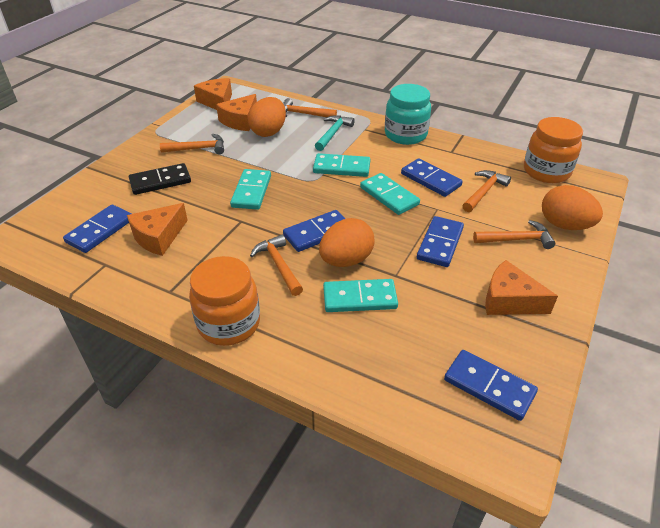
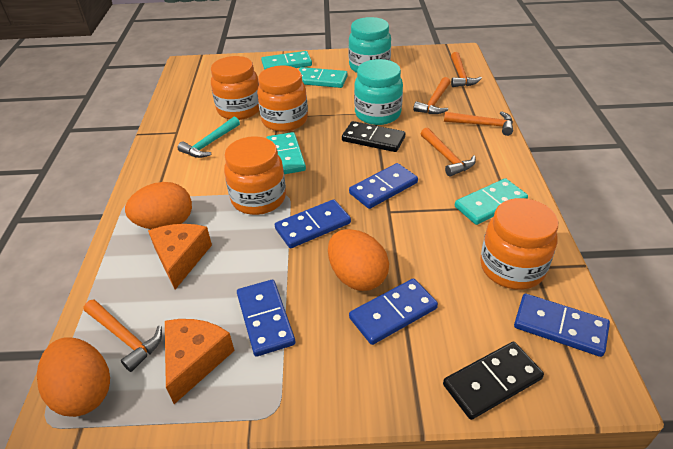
black domino: 1 -> 2
orange cheese: 4 -> 2
orange jar: 2 -> 4
turquoise jar: 1 -> 2

